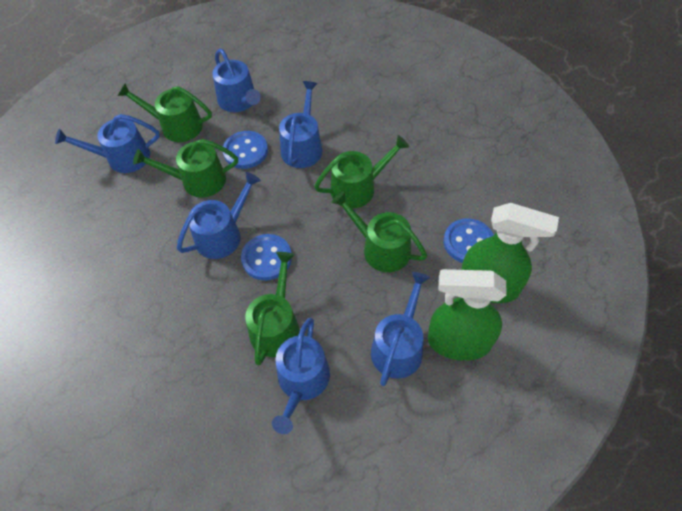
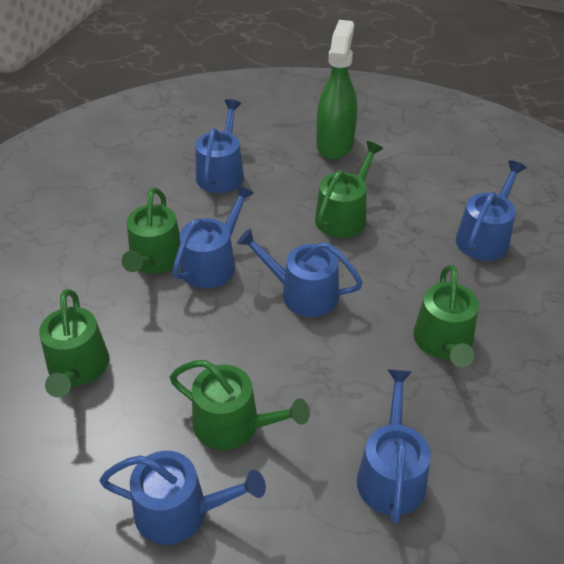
blue button: 3 -> 0
green spray bottle: 2 -> 1

